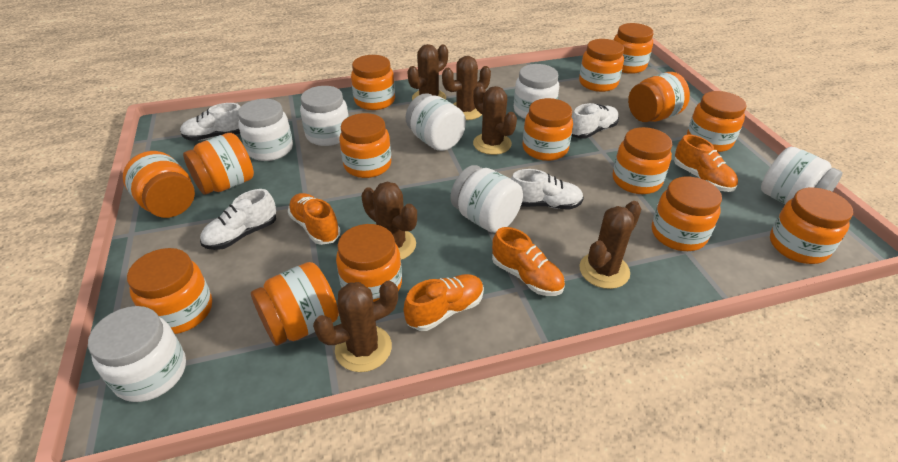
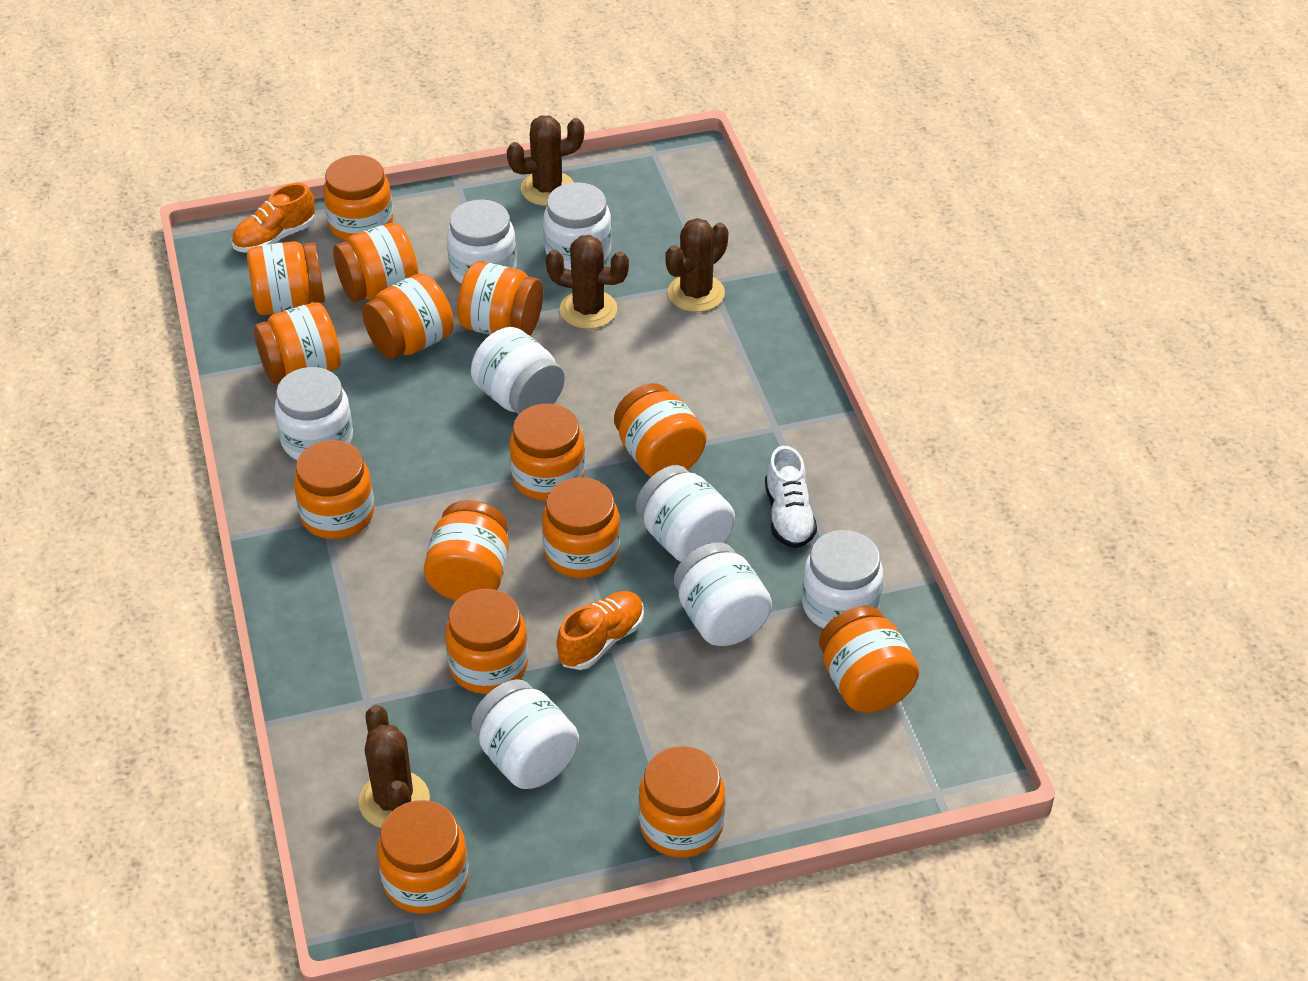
brown cactus: 6 -> 4
orange shoe: 4 -> 2
white jar: 7 -> 8
white shoe: 4 -> 1

